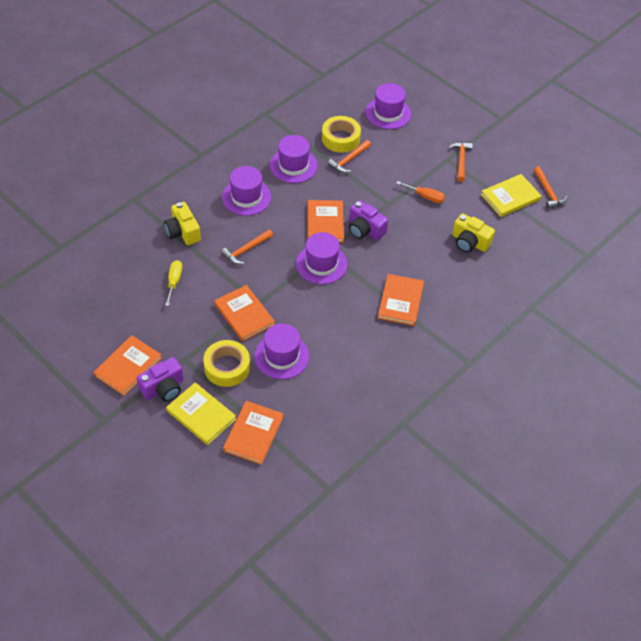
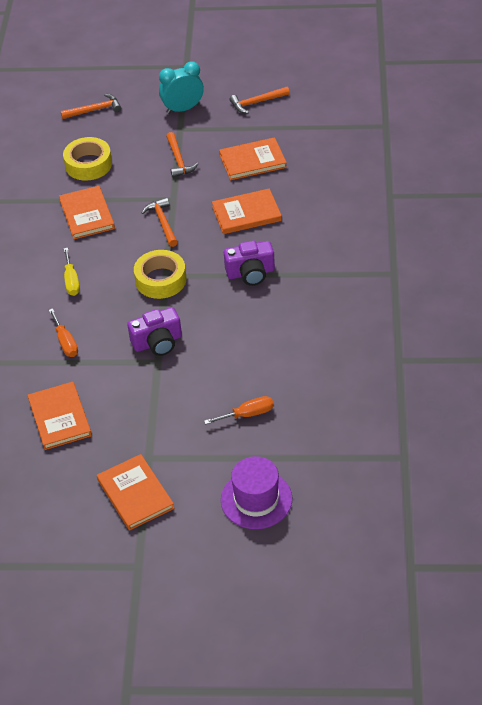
orange screwdriver: 1 -> 2
purple hat: 5 -> 1
turquoise clock: 0 -> 1
yellow book: 2 -> 0
yellow camera: 2 -> 0

